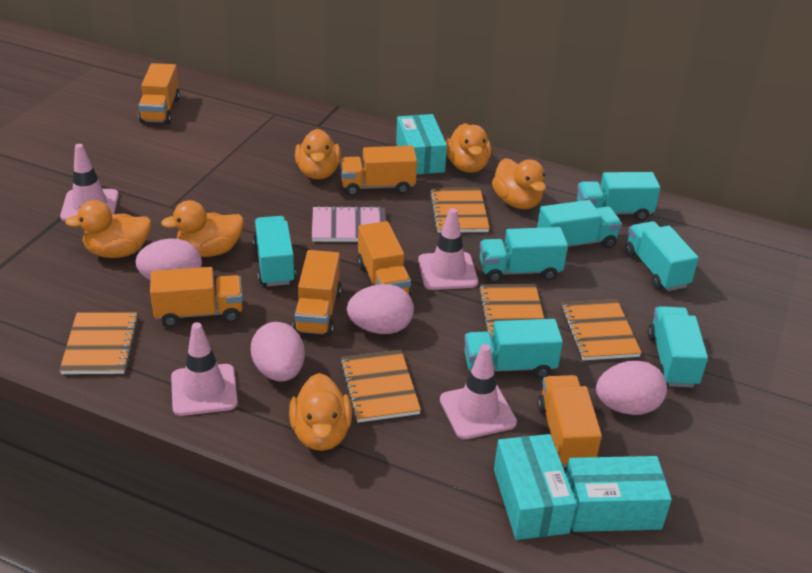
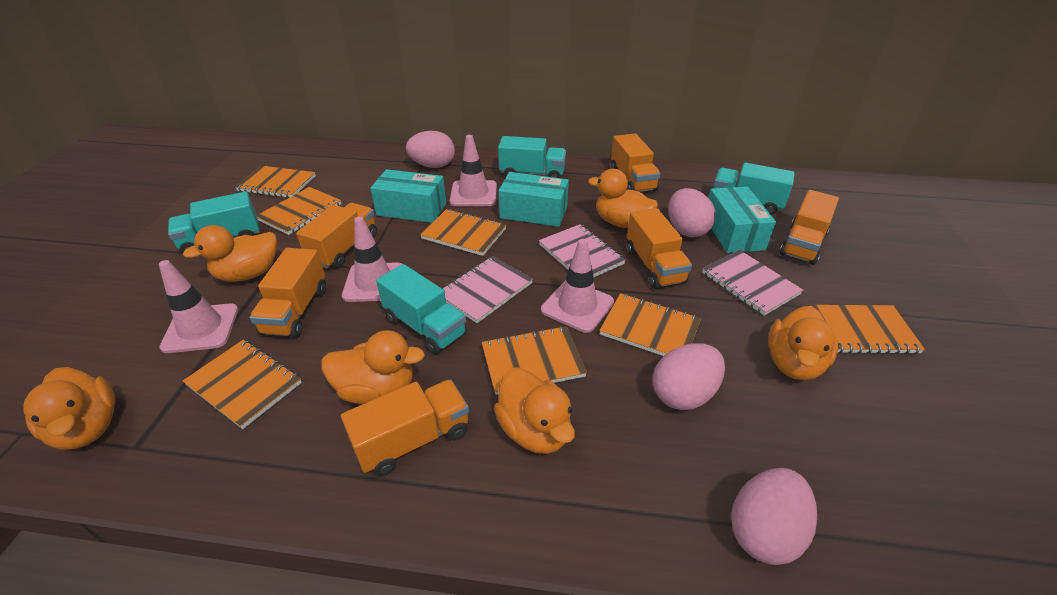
orange notebook: 5 -> 7
pink notebook: 1 -> 3
turquoise truck: 7 -> 4

